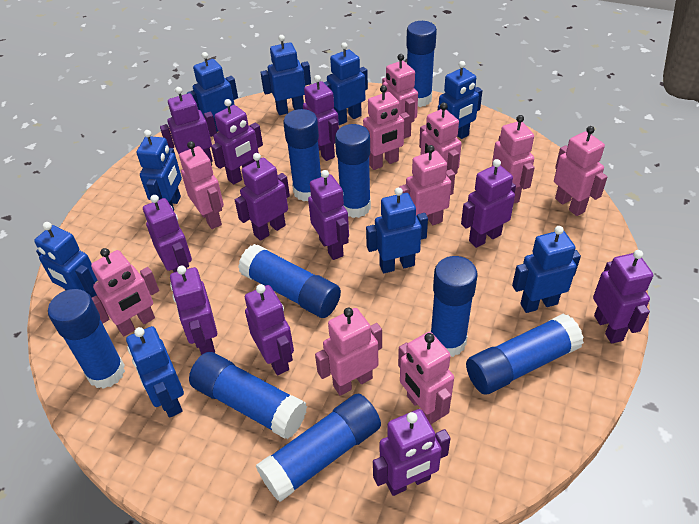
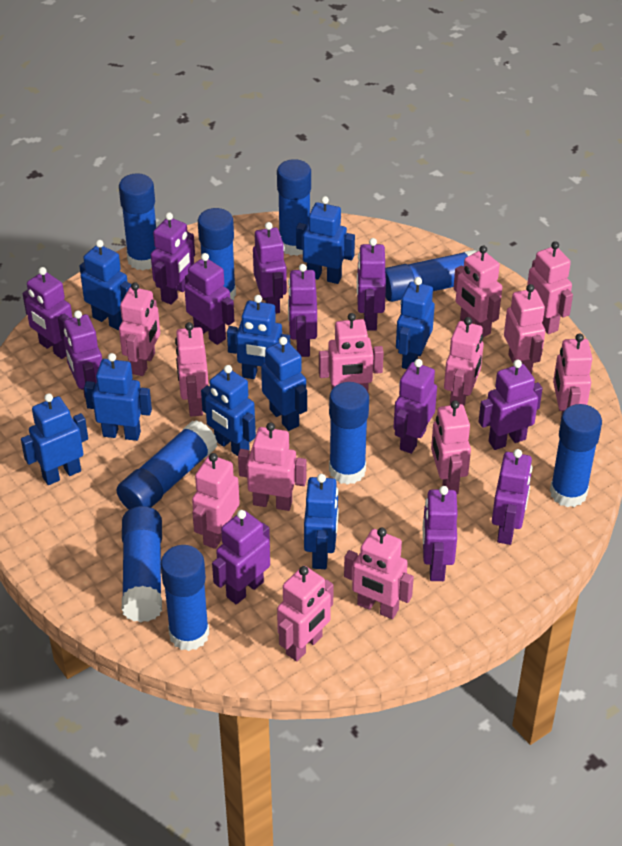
pink robot: 10 -> 13
purple robot: 11 -> 12

